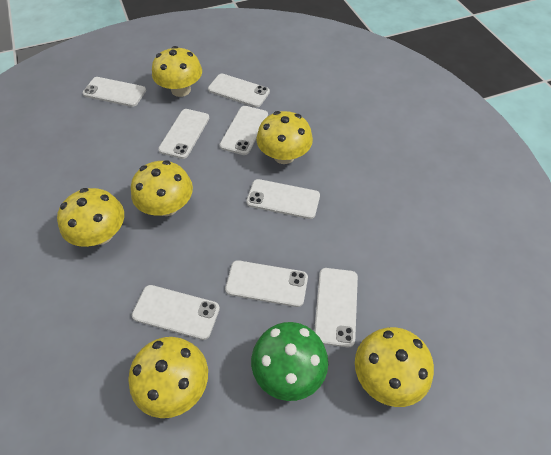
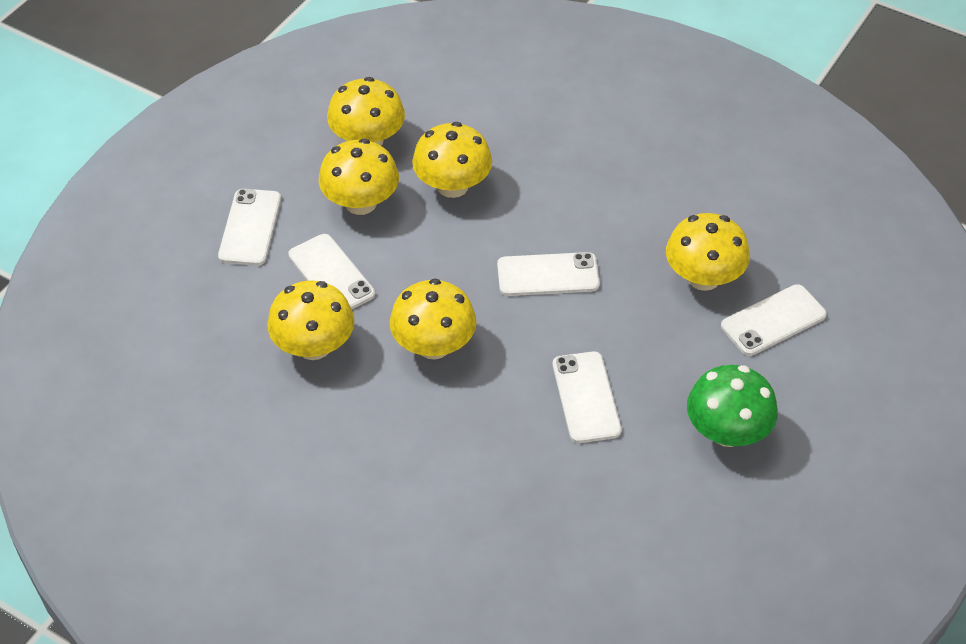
white phone: 8 -> 5

